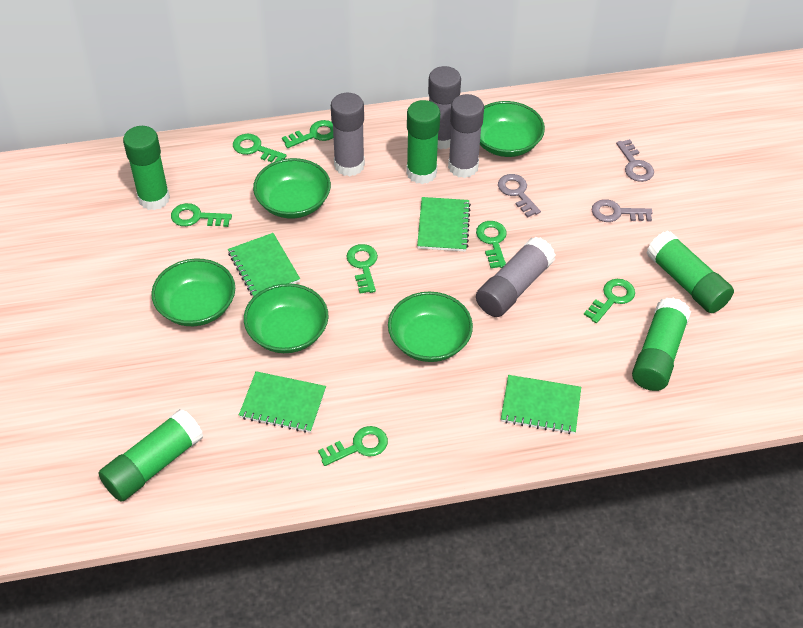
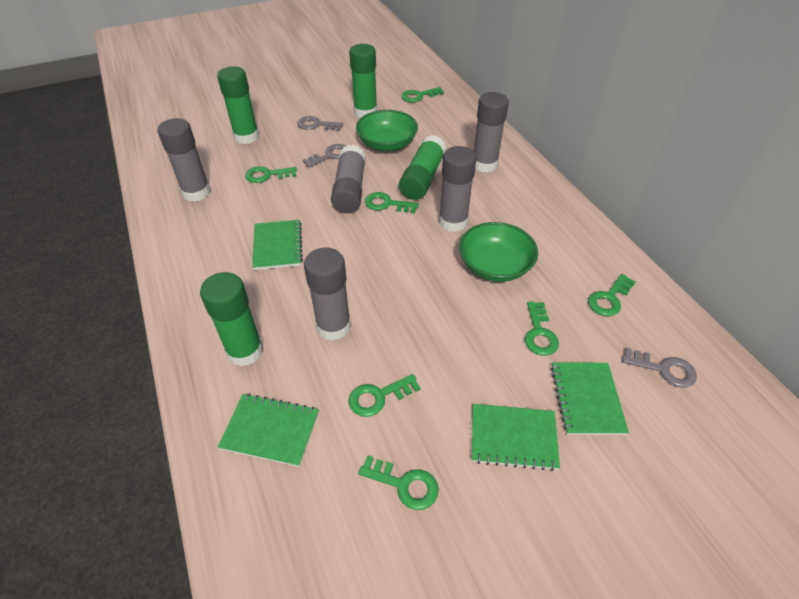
green bowl: 5 -> 2
green glue stick: 5 -> 4
grey glue stick: 4 -> 5

